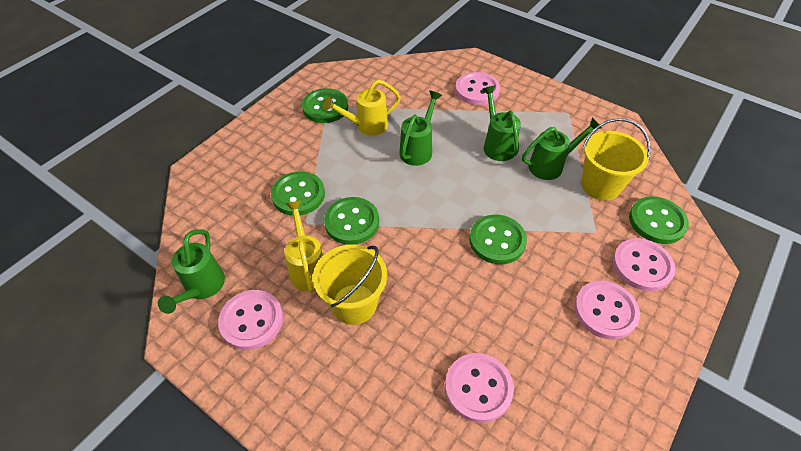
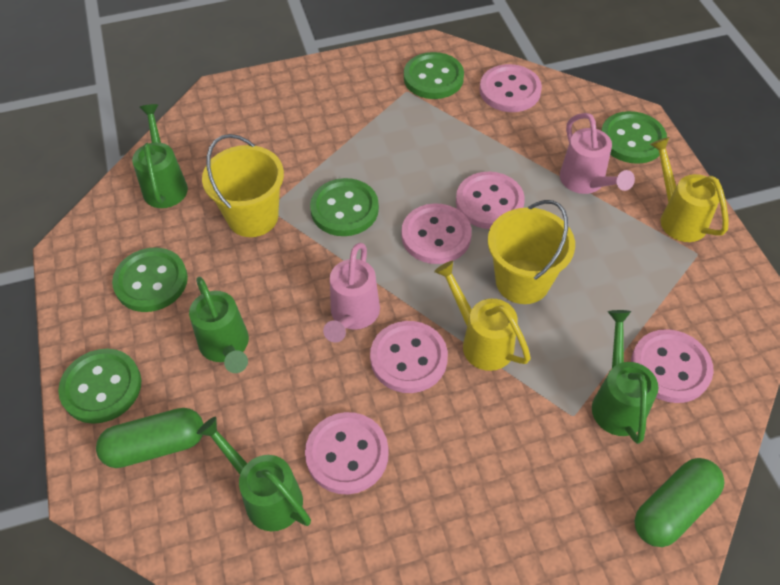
green capsule: 0 -> 2
pink button: 5 -> 6
pink watering can: 0 -> 2

